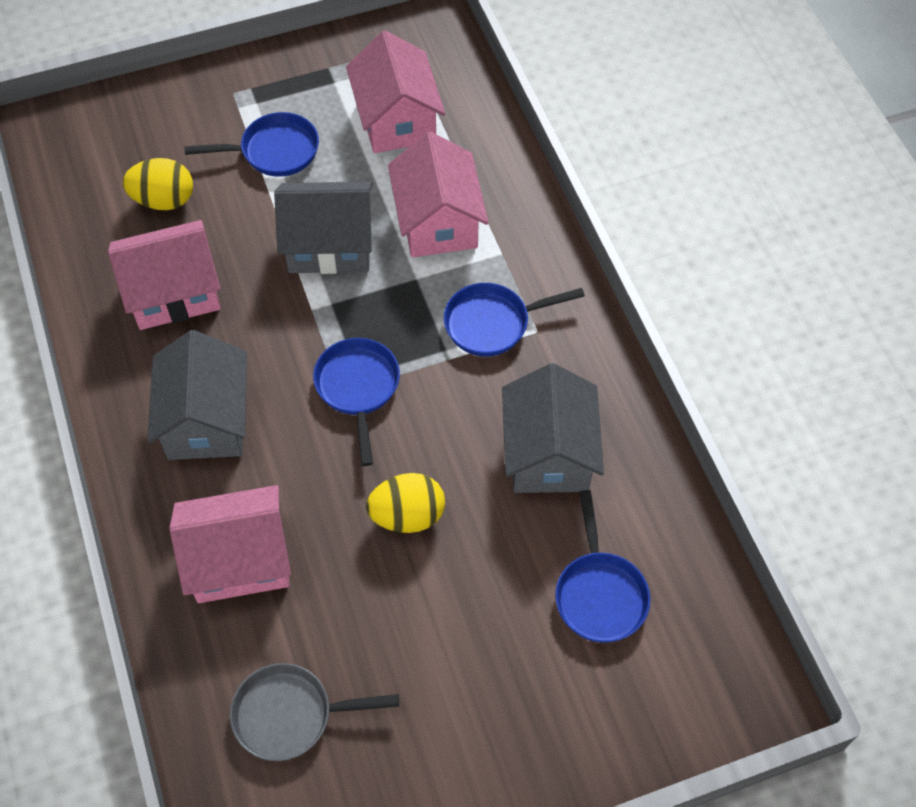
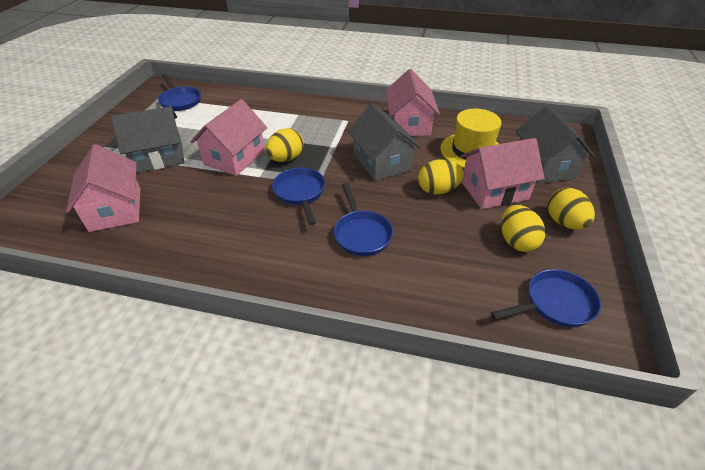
grey pan: 1 -> 0
yellow egg: 2 -> 4
yellow hat: 0 -> 1

